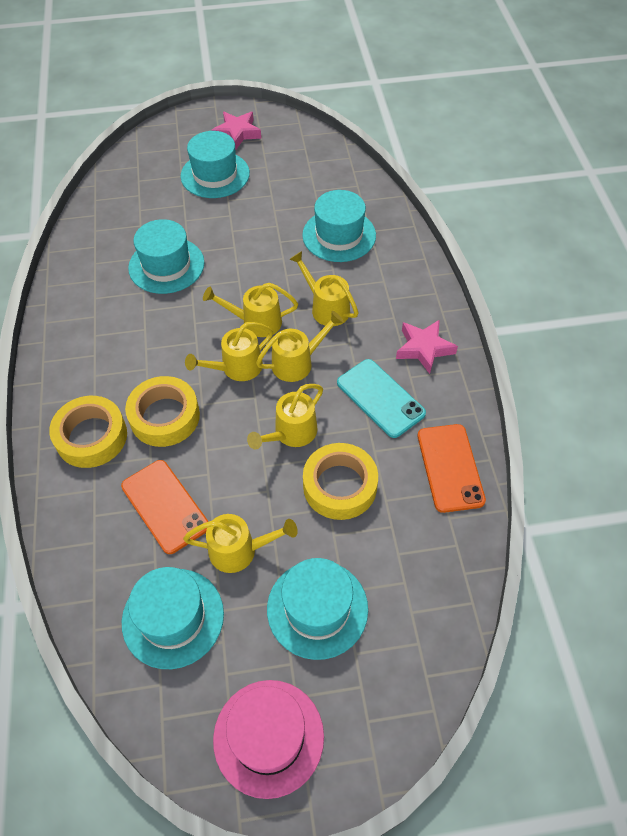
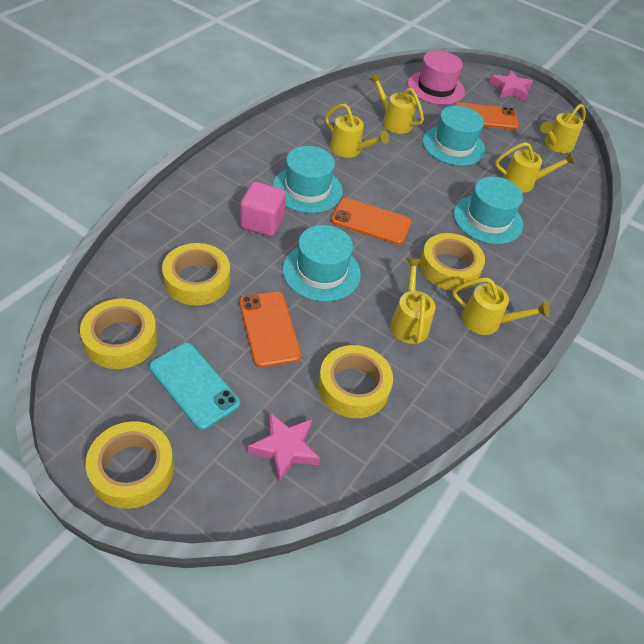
orange phone: 2 -> 3
pink cube: 0 -> 1
turquoise hat: 5 -> 4
yellow tape: 3 -> 5

